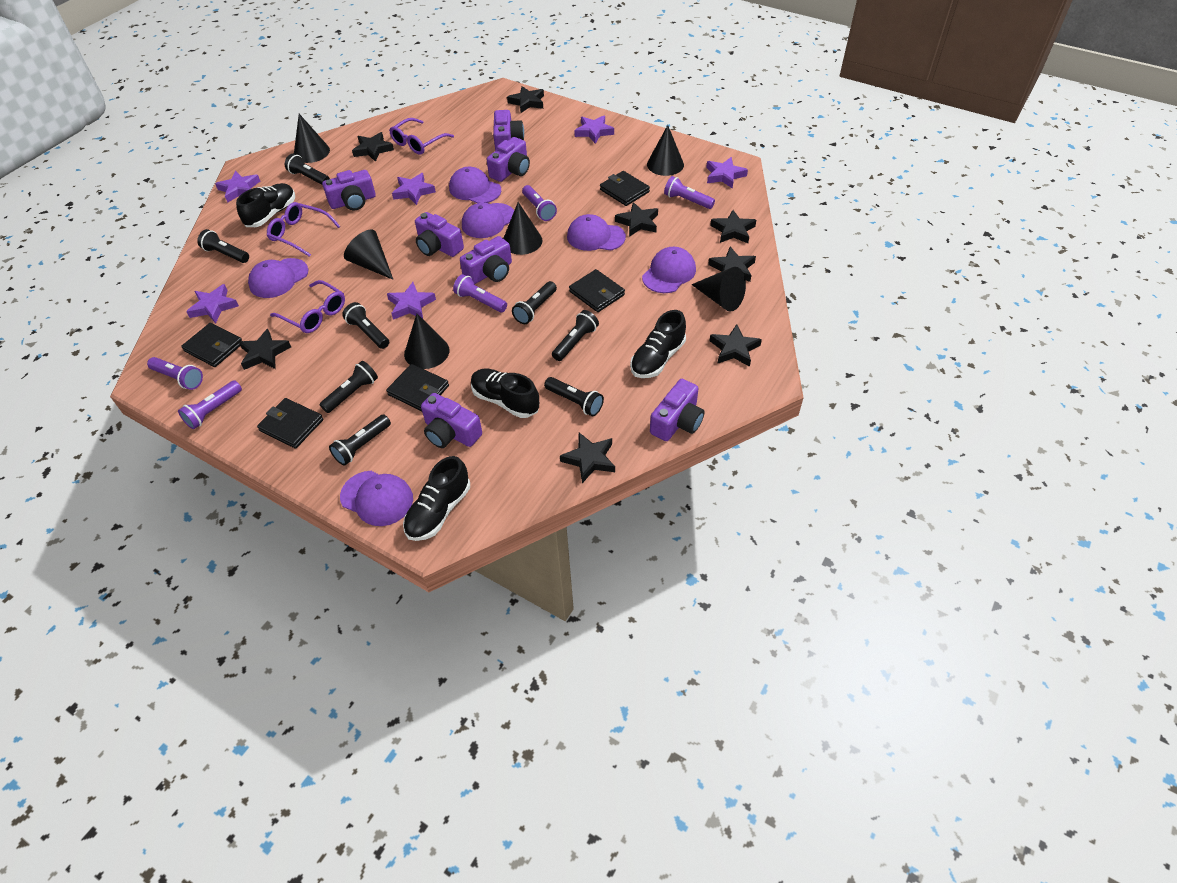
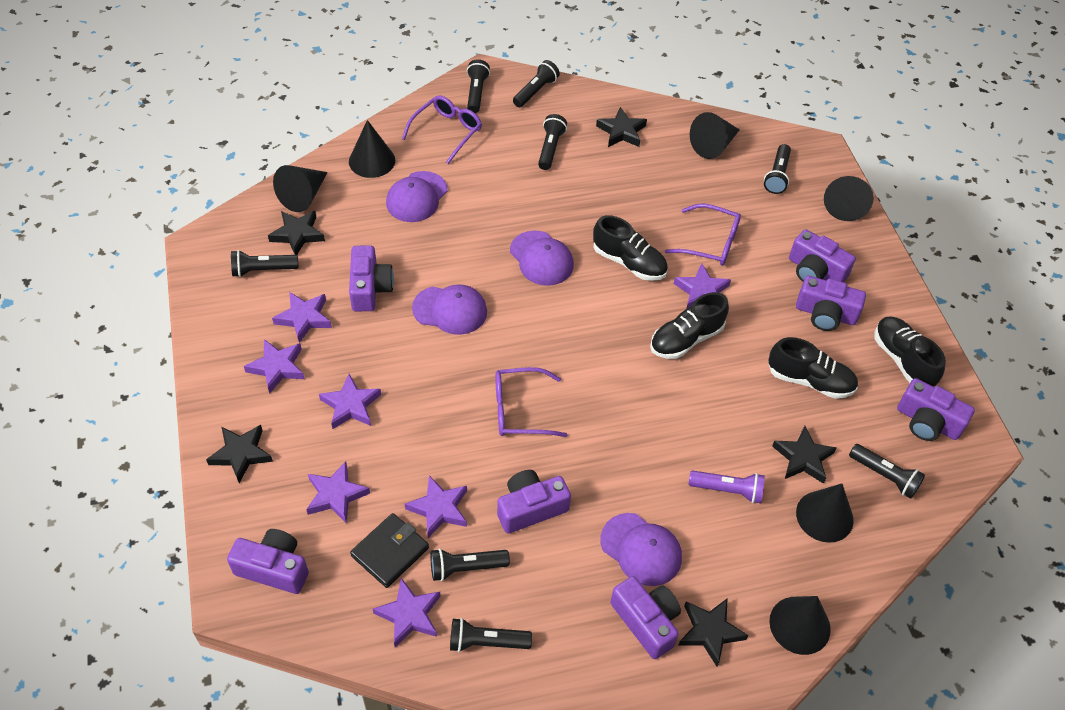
black star: 8 -> 5
black wallet: 5 -> 1
purple cap: 6 -> 4
purple flashlight: 5 -> 1
purple star: 6 -> 7

